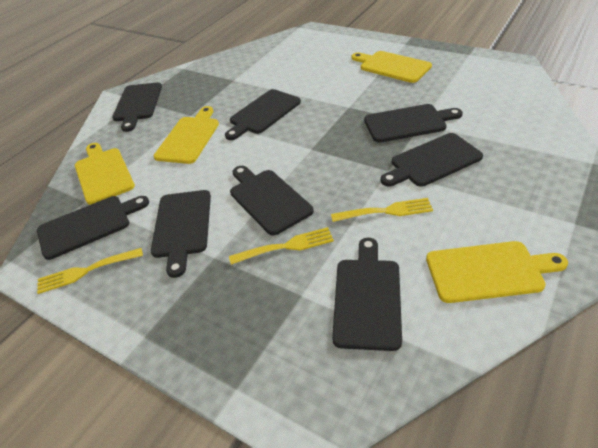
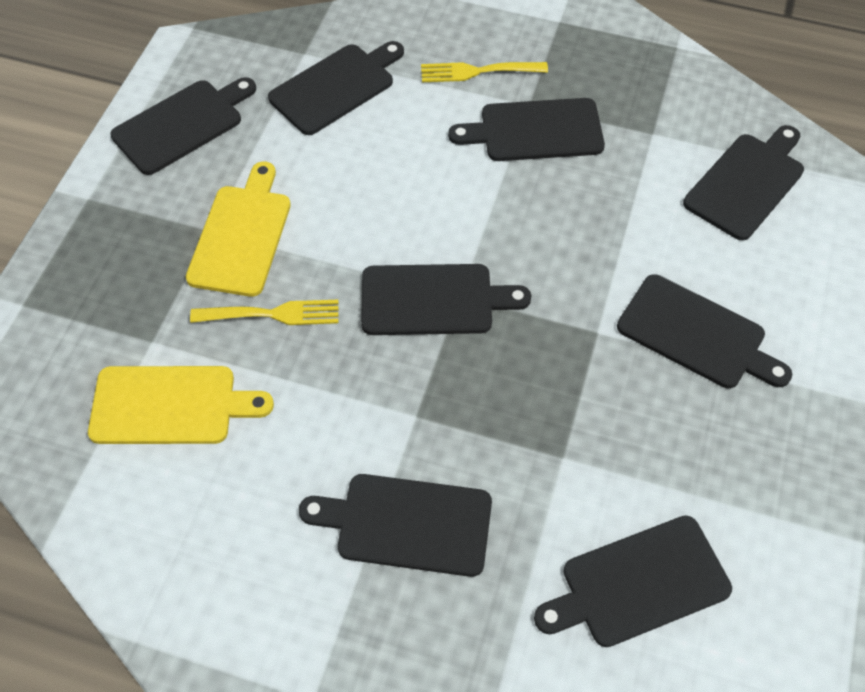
yellow cutting board: 4 -> 2
yellow fork: 3 -> 2

